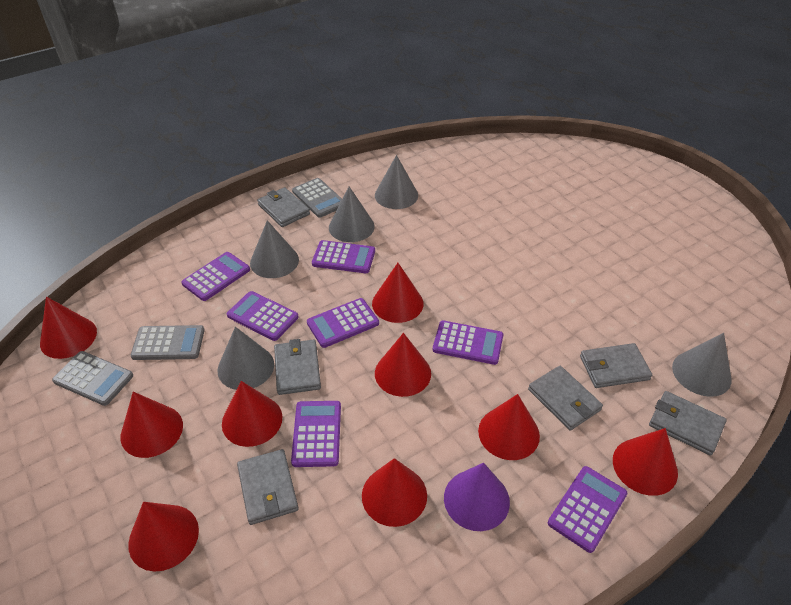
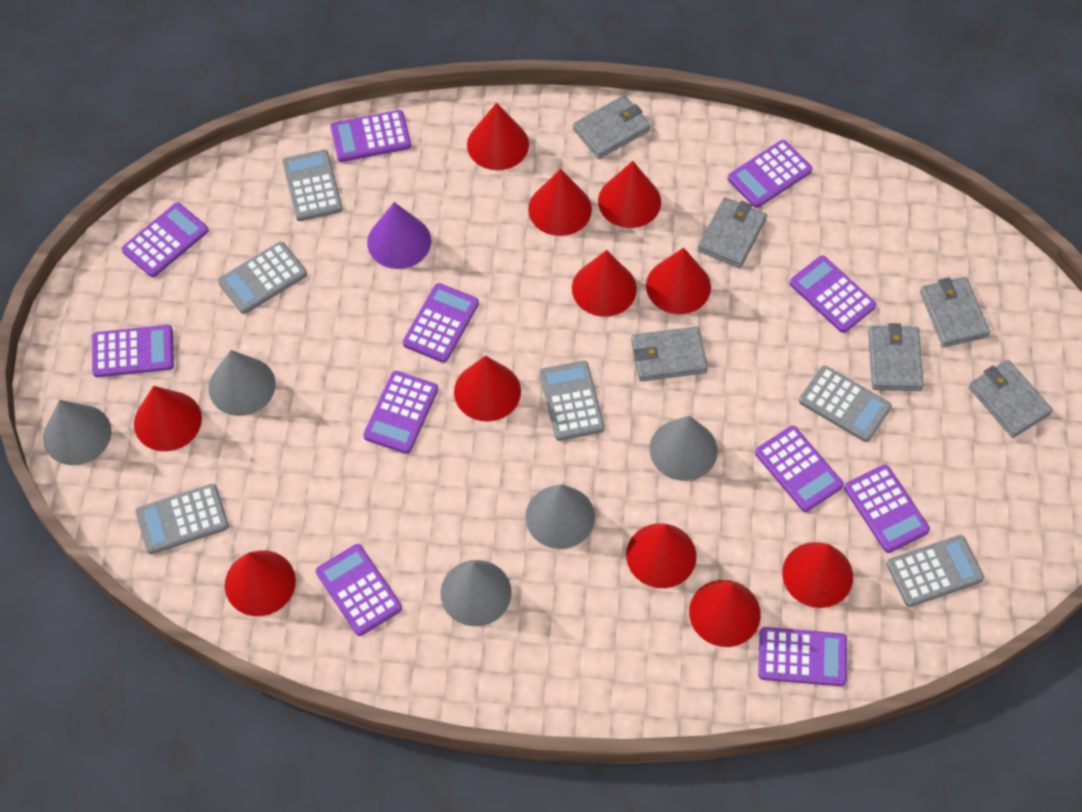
grey calculator: 3 -> 6
purple calculator: 7 -> 11
red cone: 9 -> 11

